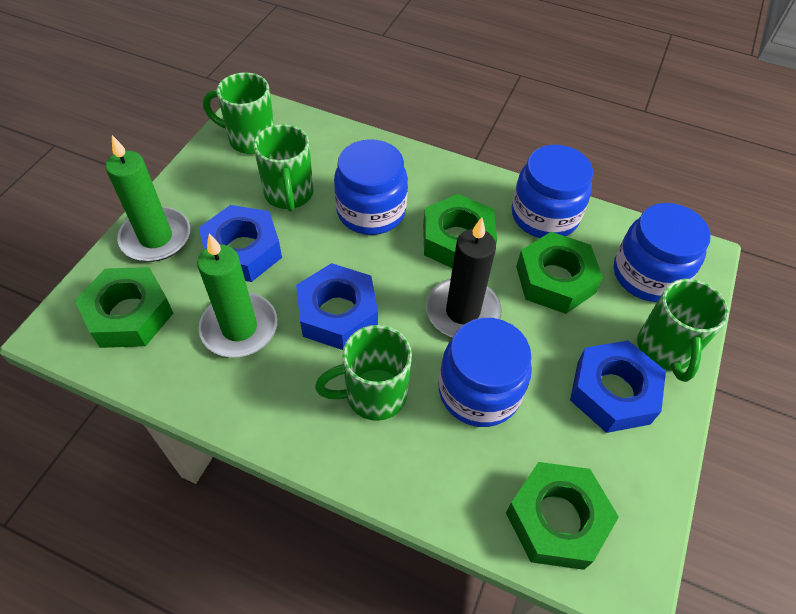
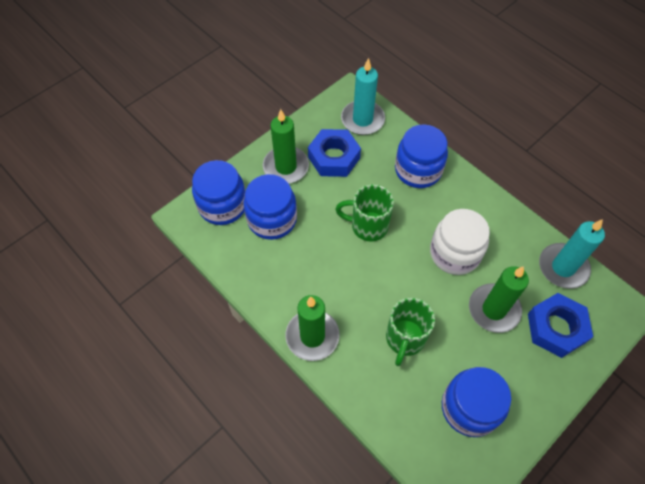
black candle: 1 -> 0
blue nut: 3 -> 2
green candle: 2 -> 3
green mug: 4 -> 2
green nut: 4 -> 0
turquoise candle: 0 -> 2
white jar: 0 -> 1

